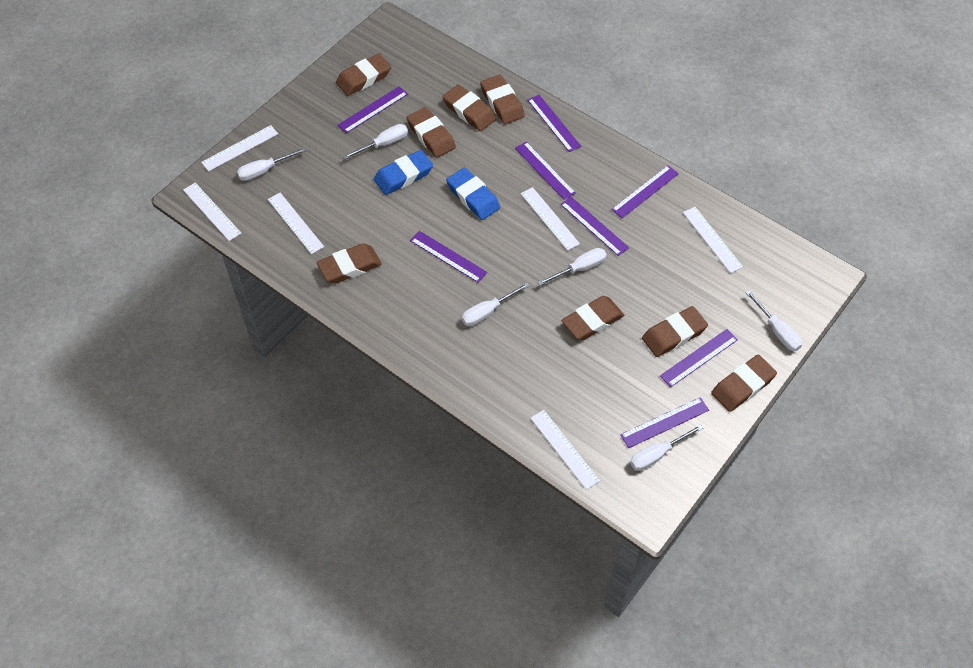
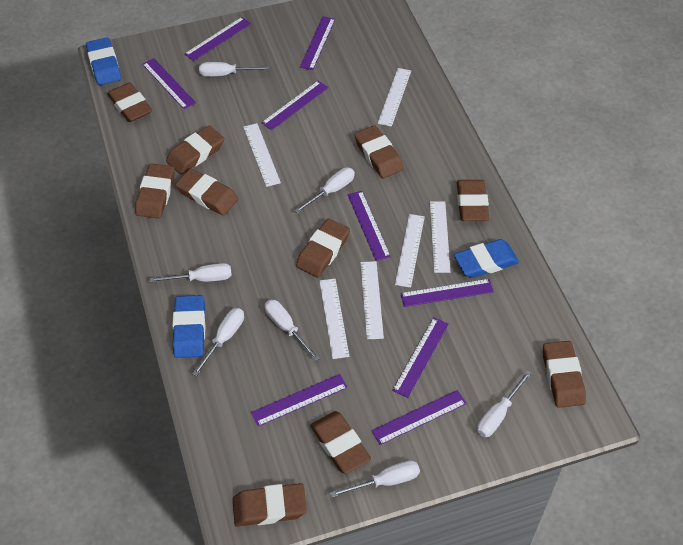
blue eraser: 2 -> 3
brown eraser: 8 -> 10
purple ruler: 8 -> 9
white screwdriver: 6 -> 7

